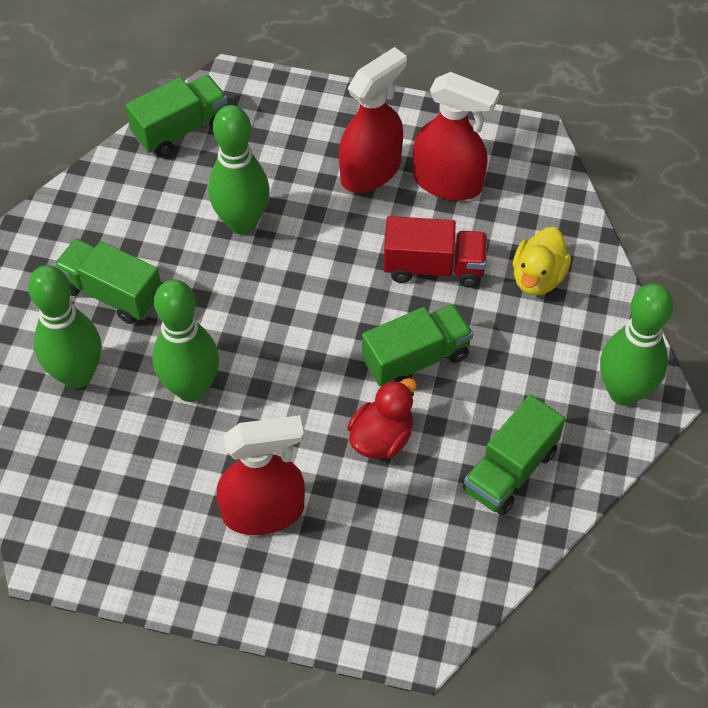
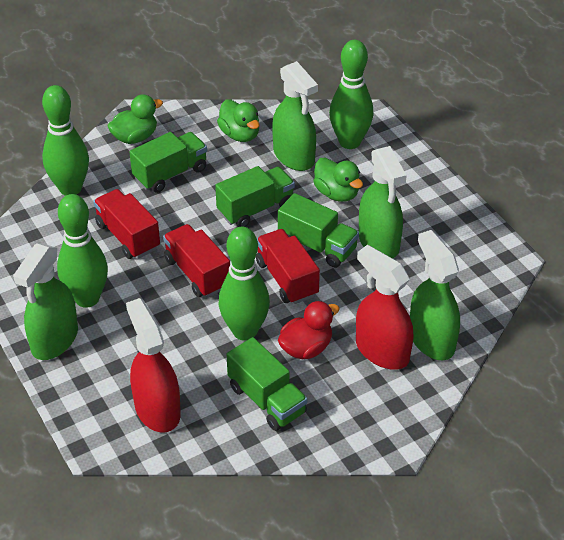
green duck: 0 -> 3
green spray bottle: 0 -> 4
red spray bottle: 3 -> 2
red truck: 1 -> 3
yellow duck: 1 -> 0

